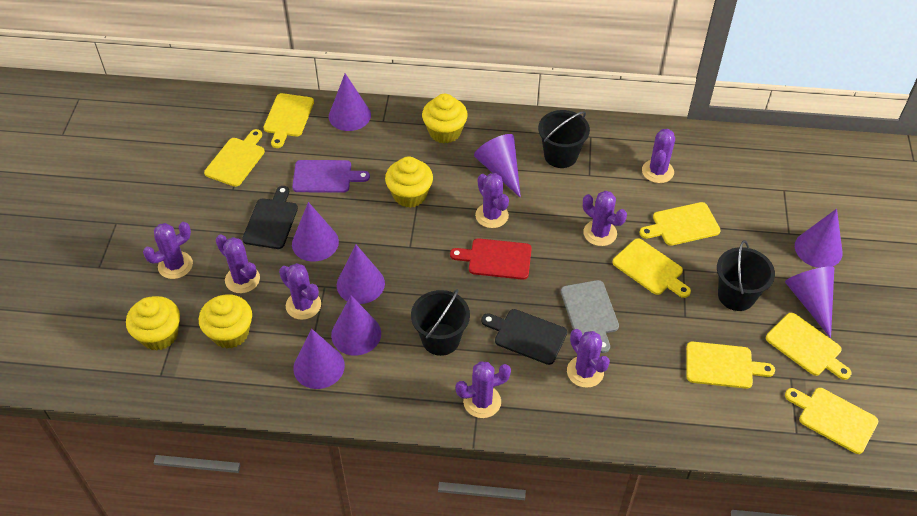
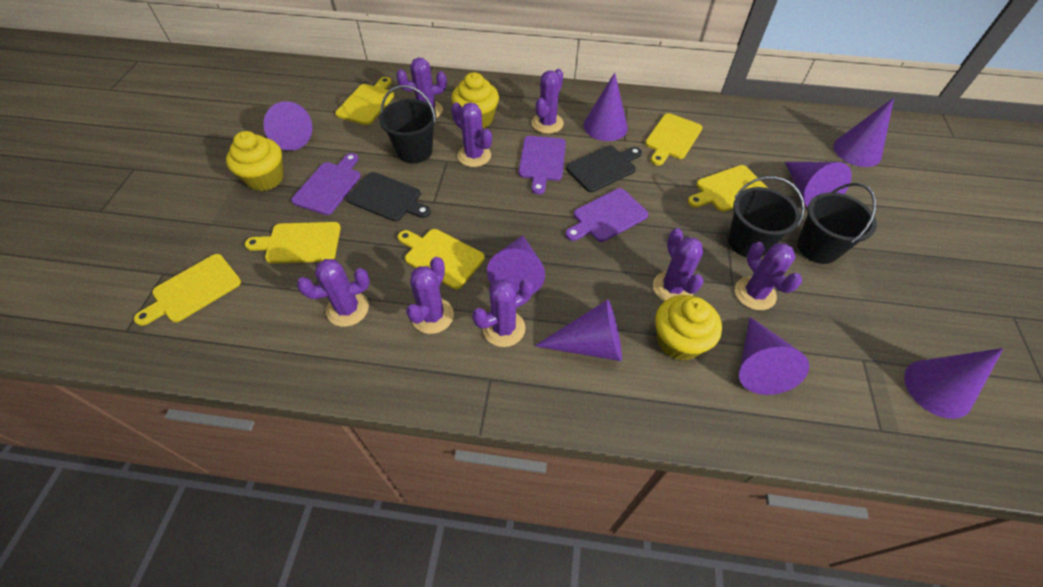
grey cutting board: 1 -> 0
purple cutting board: 1 -> 3
red cutting board: 1 -> 0
yellow cupcake: 4 -> 3
yellow cutting board: 7 -> 6

